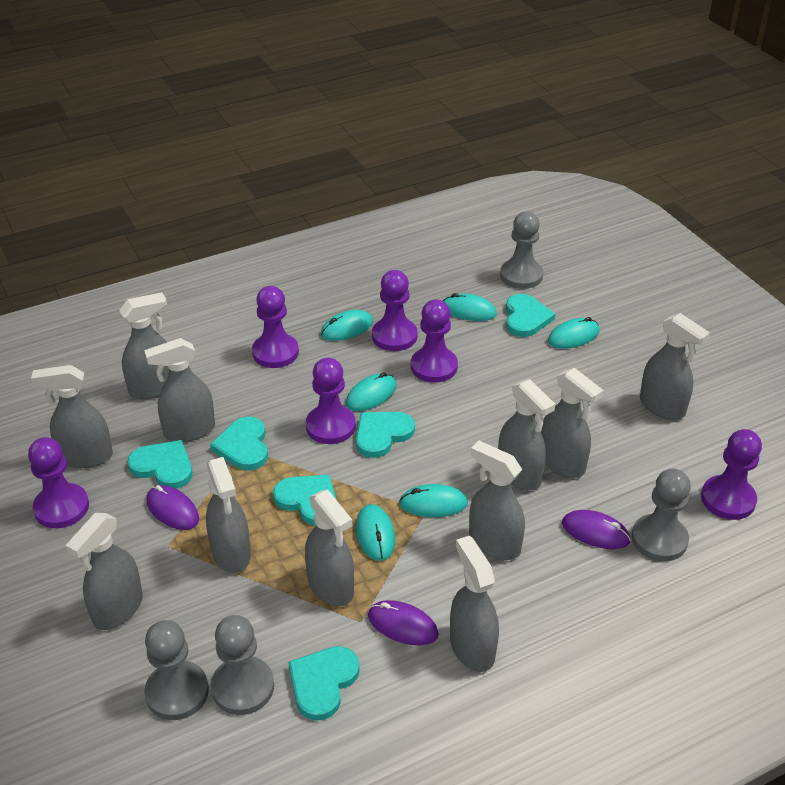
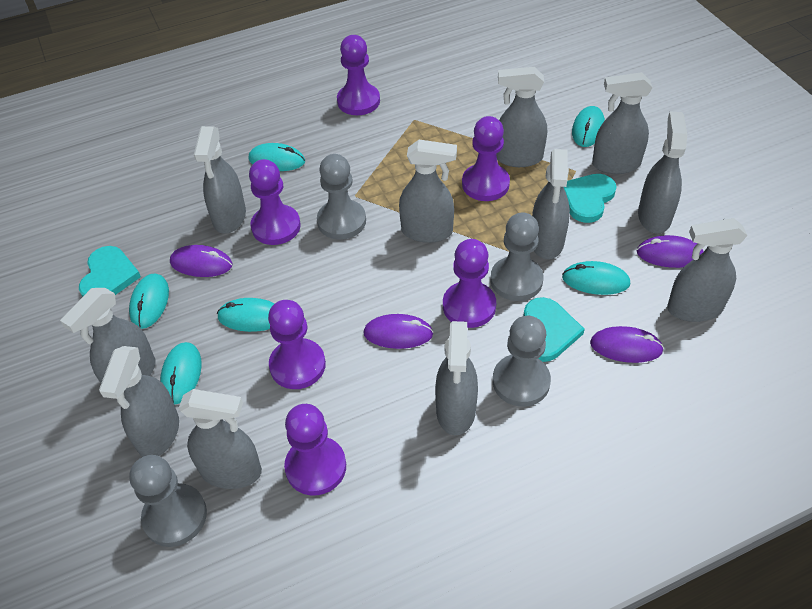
purple mouse: 3 -> 4
turquoise heart: 6 -> 3

